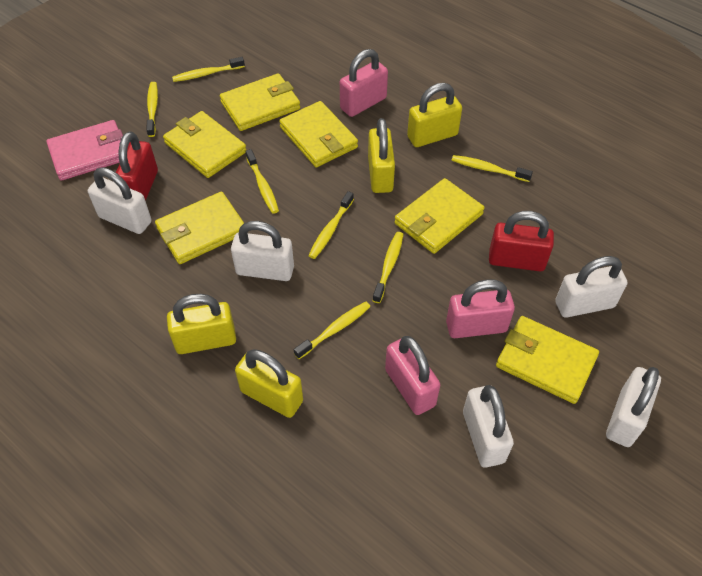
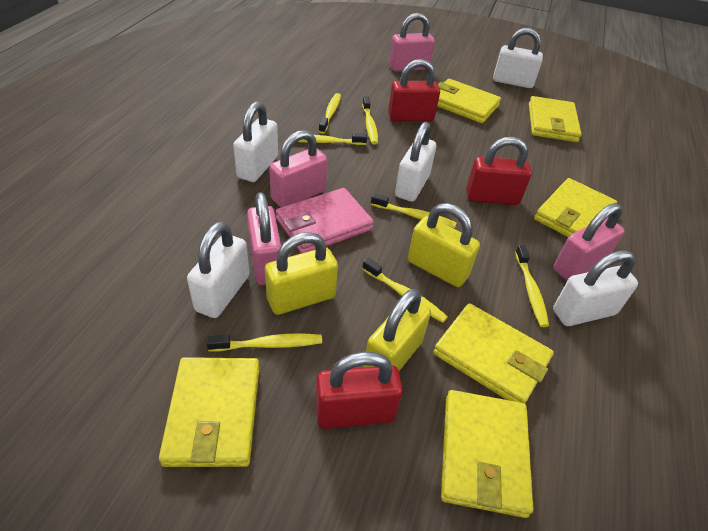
pink padlock: 3 -> 4
red padlock: 2 -> 3
yellow padlock: 4 -> 3

